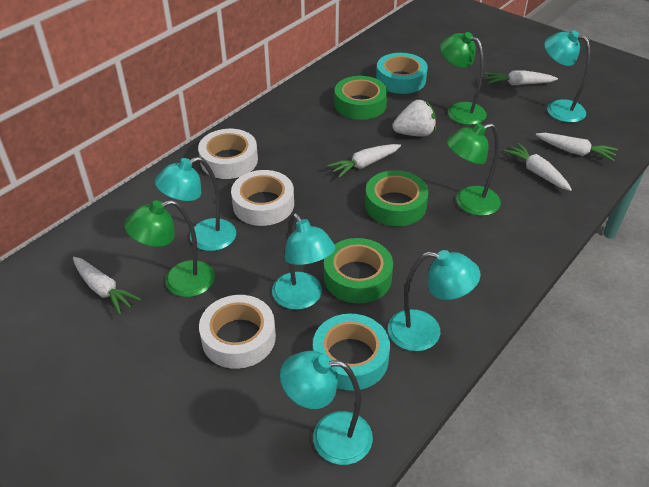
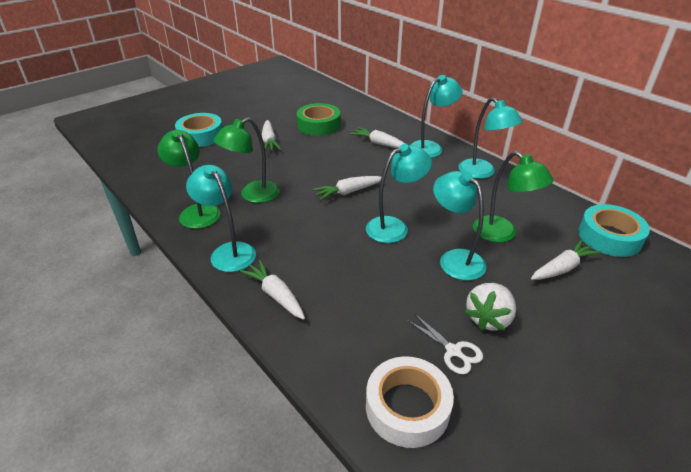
green tape: 3 -> 1
white scissors: 0 -> 1
white tape: 3 -> 1

